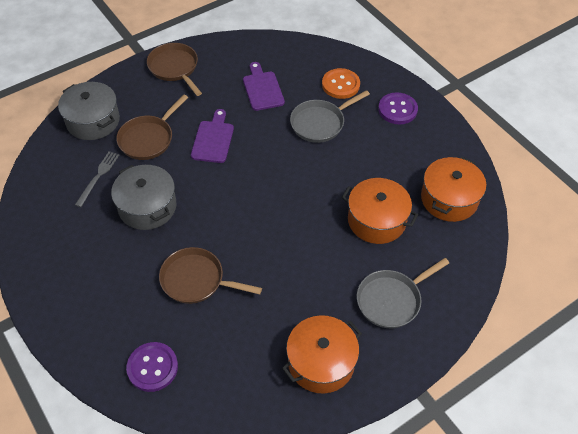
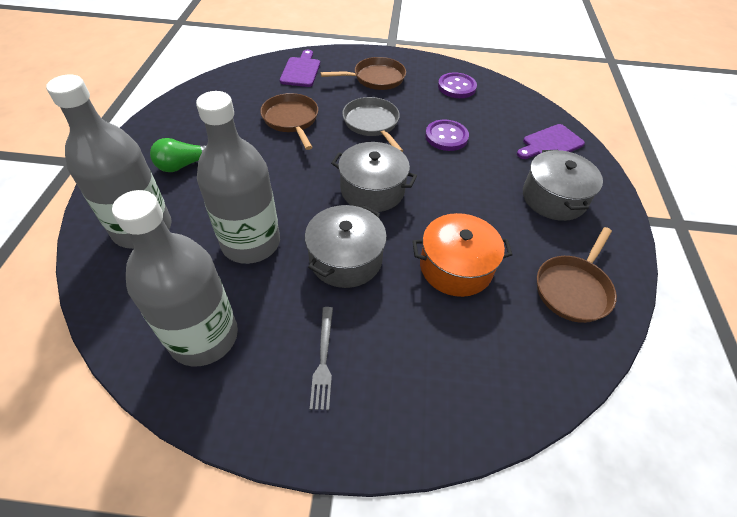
green light bulb: 0 -> 1
grey bottle: 0 -> 3
grey pan: 2 -> 1
grey pot: 2 -> 3
orange button: 1 -> 0
orange pot: 3 -> 1

